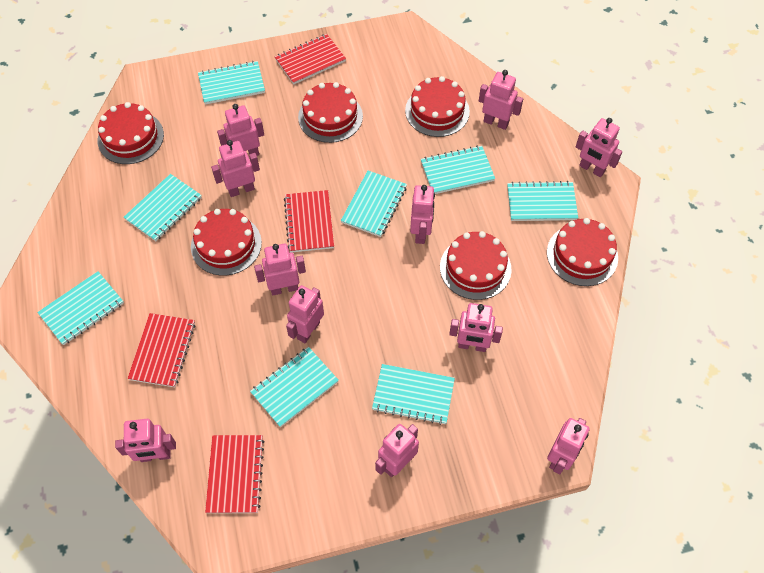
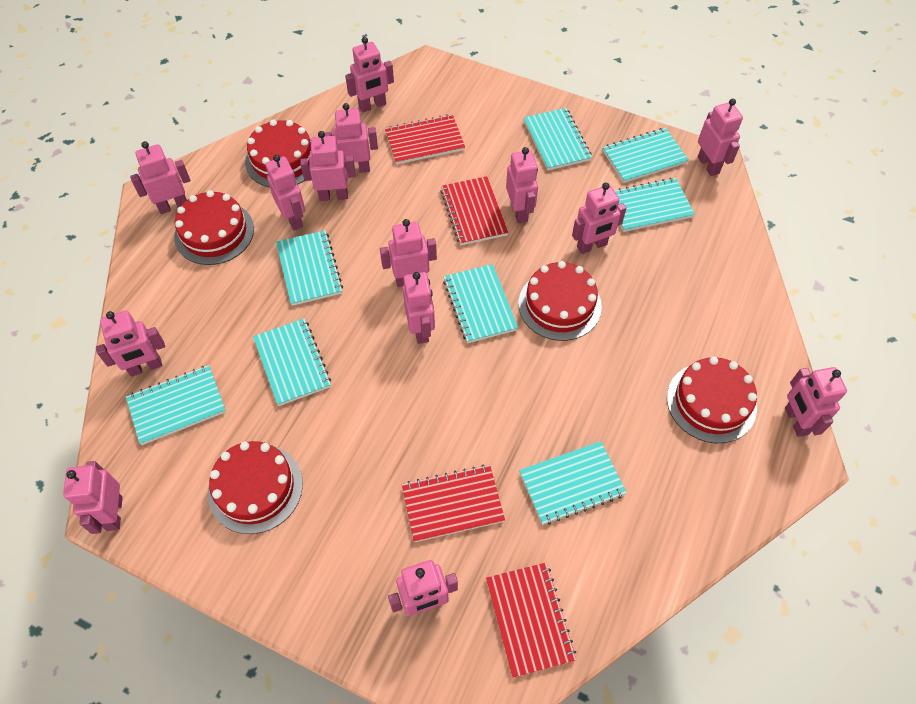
pink robot: 11 -> 14
red cake: 6 -> 5

